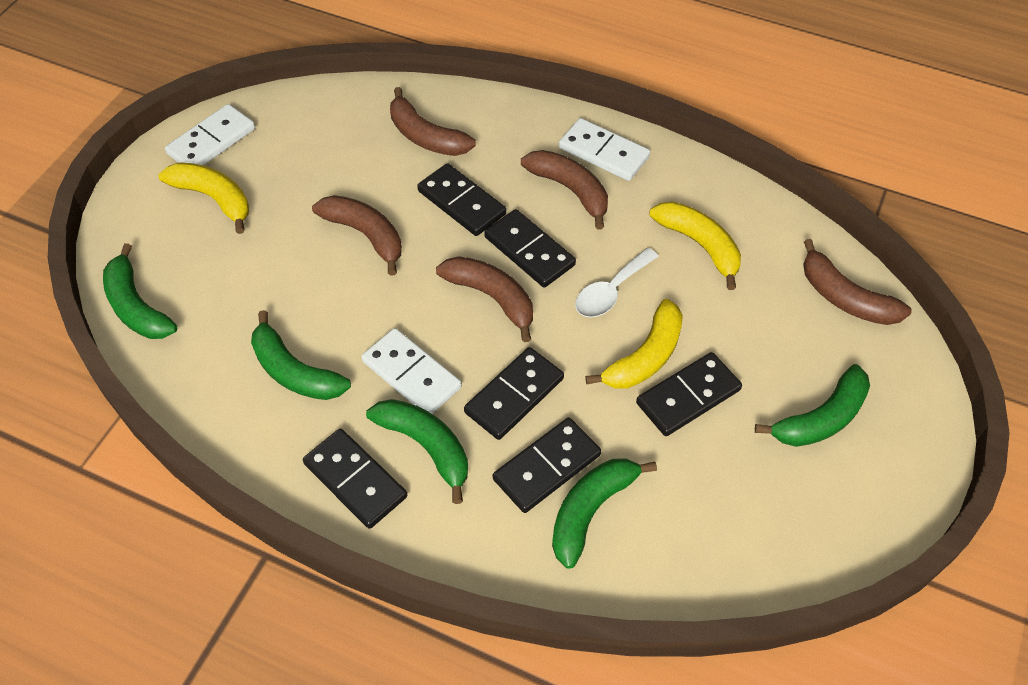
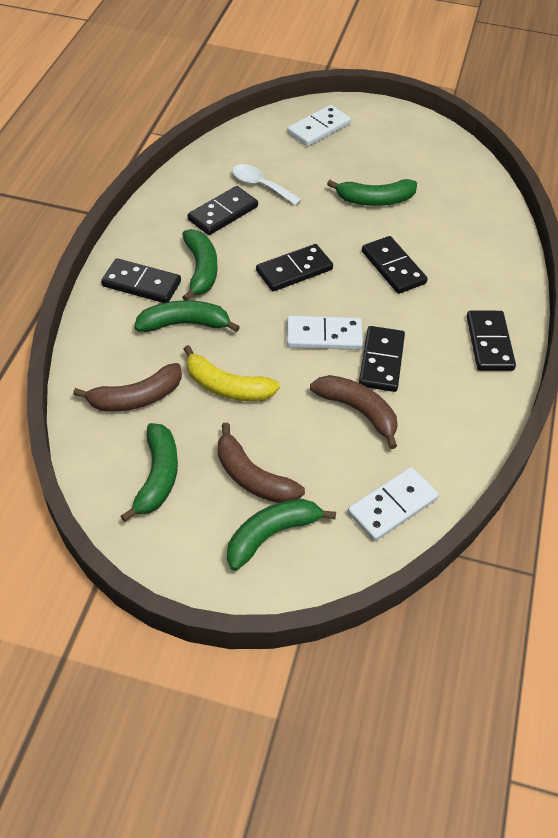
brown banana: 5 -> 3
yellow banana: 3 -> 1

